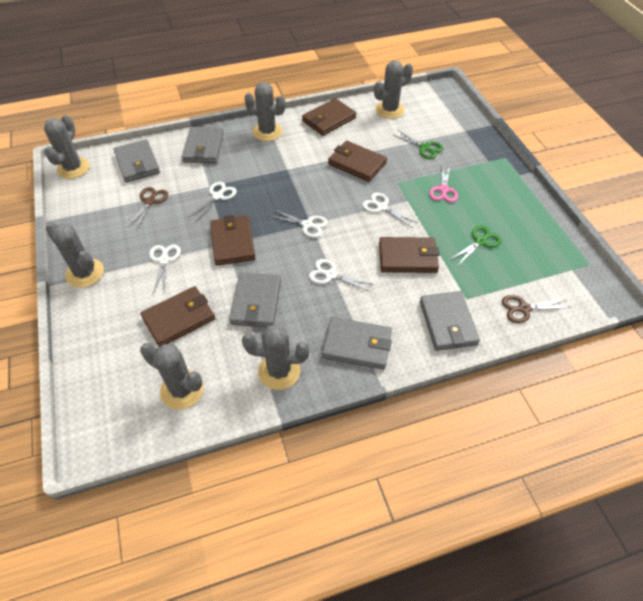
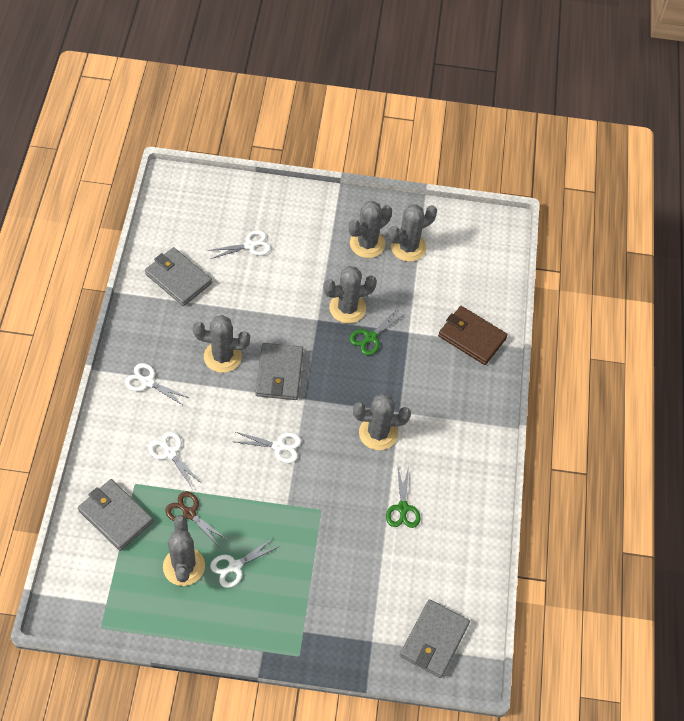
brown scissors: 2 -> 1
brown wallet: 5 -> 1
grey wallet: 5 -> 4
pink scissors: 1 -> 0

